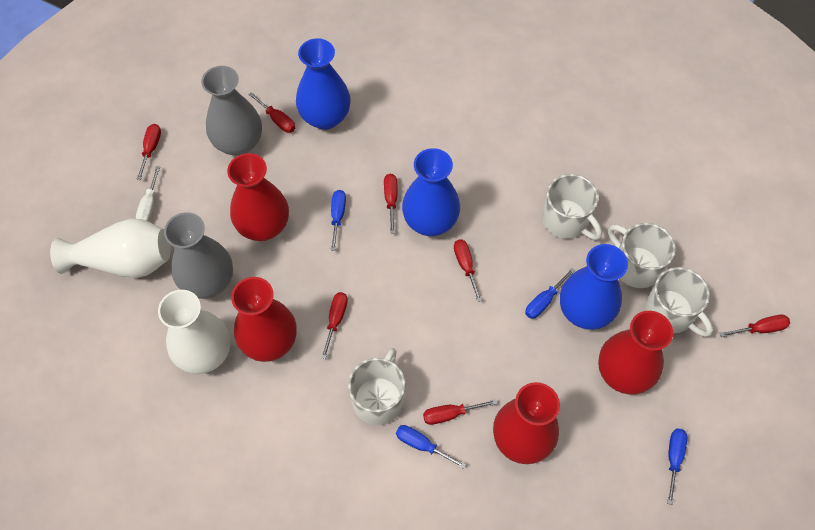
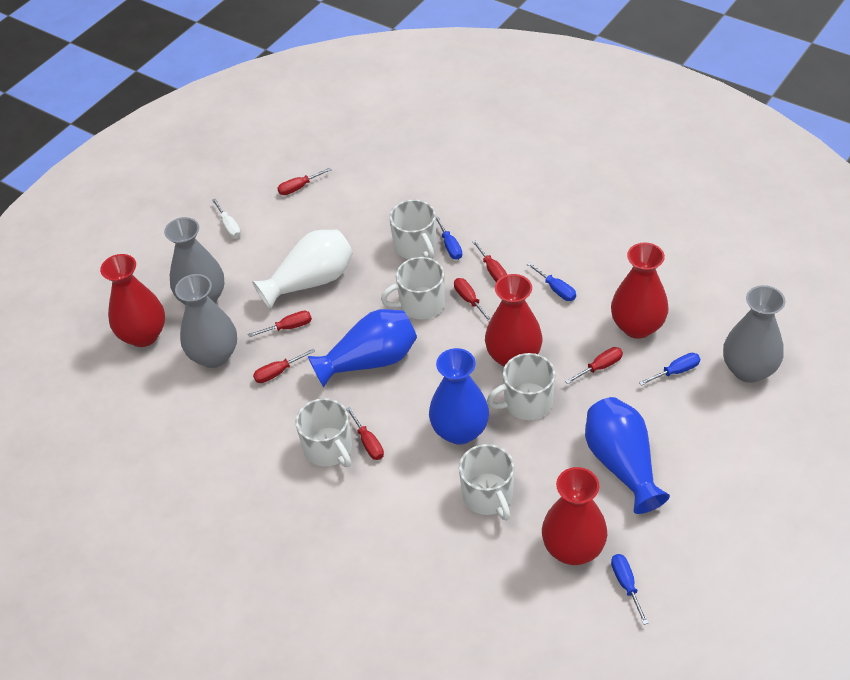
grey vase: 2 -> 3
white mug: 4 -> 5
white vase: 2 -> 1

